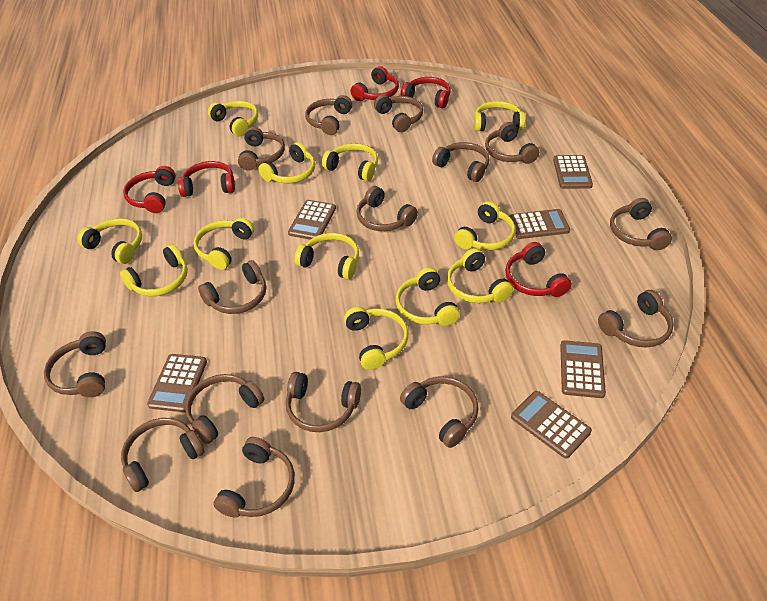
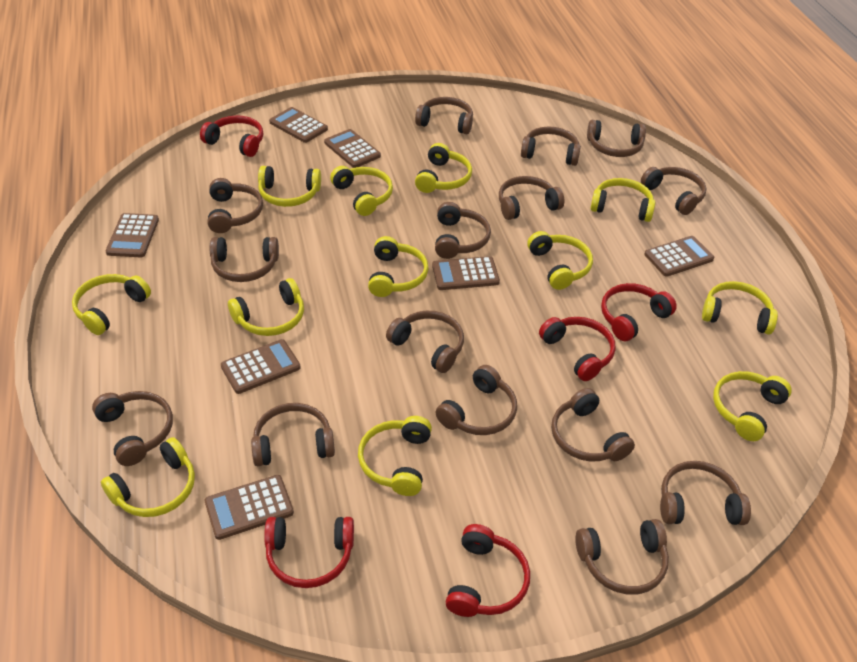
brown calculator: 6 -> 7

